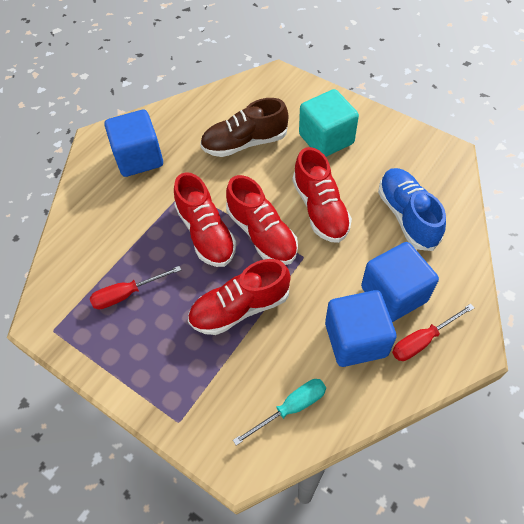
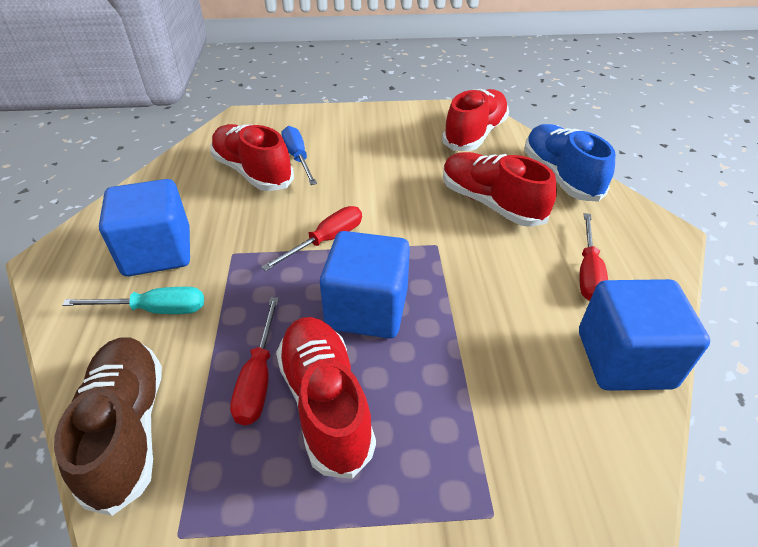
blue screwdriver: 0 -> 1
red screwdriver: 2 -> 3
turquoise cube: 1 -> 0

